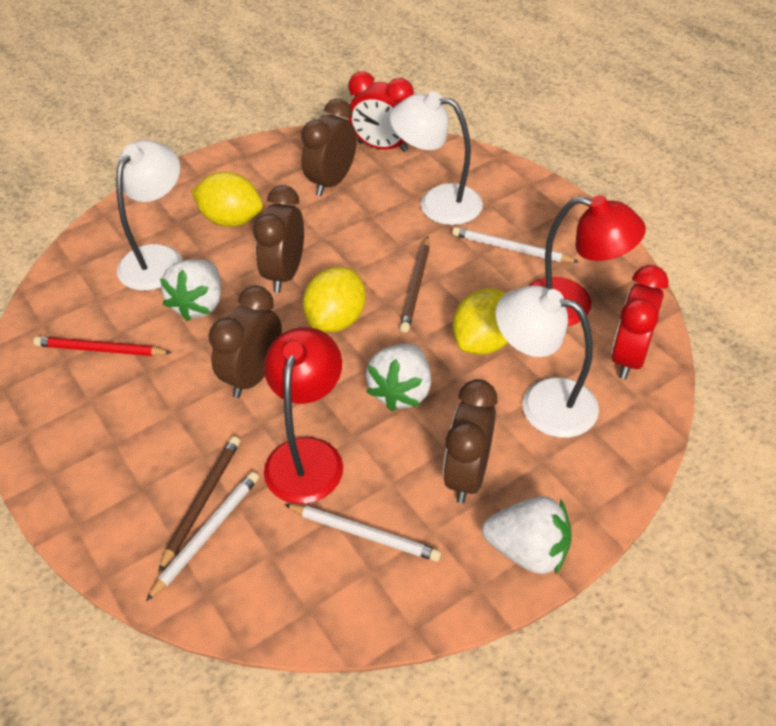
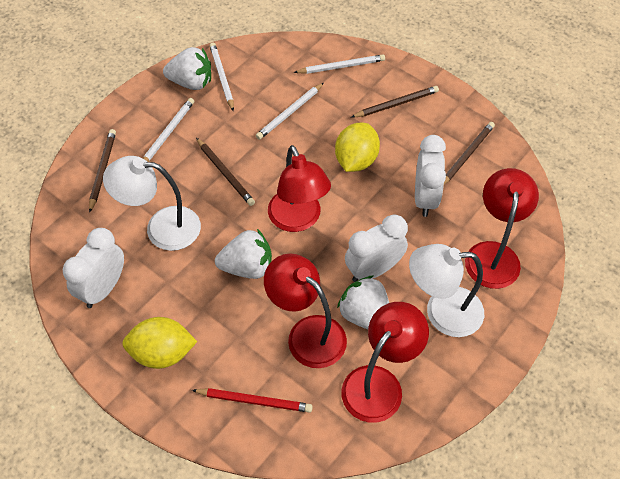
brown clock: 4 -> 0
brown pencil: 2 -> 4
red clock: 2 -> 0
red lamp: 2 -> 4
white clock: 0 -> 3
white lamp: 3 -> 2
white pencil: 3 -> 4
yellow lemon: 3 -> 2

